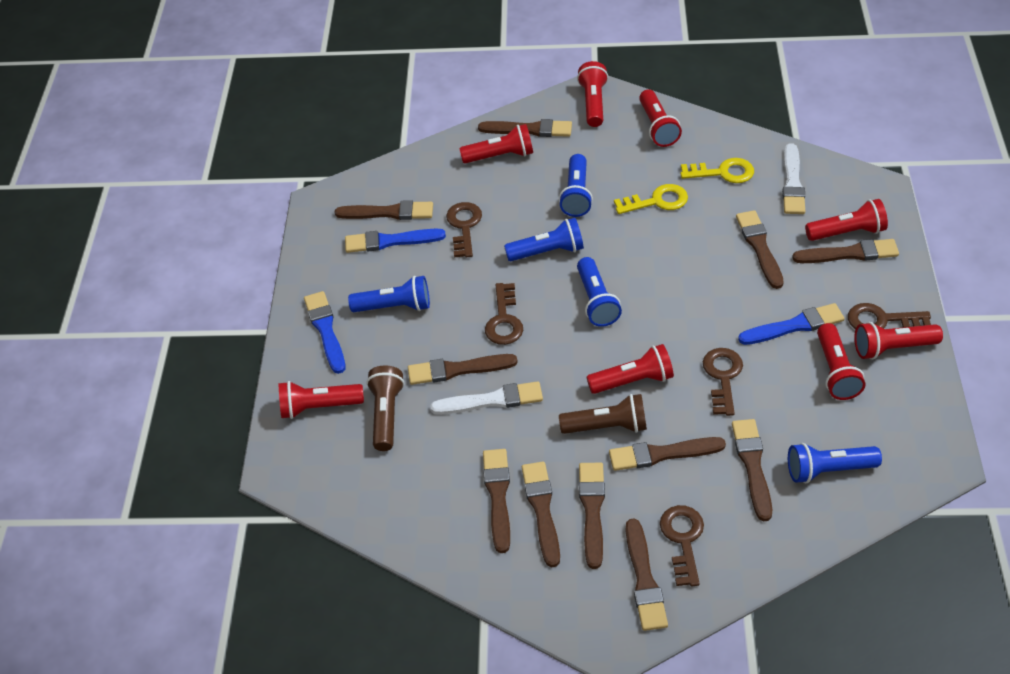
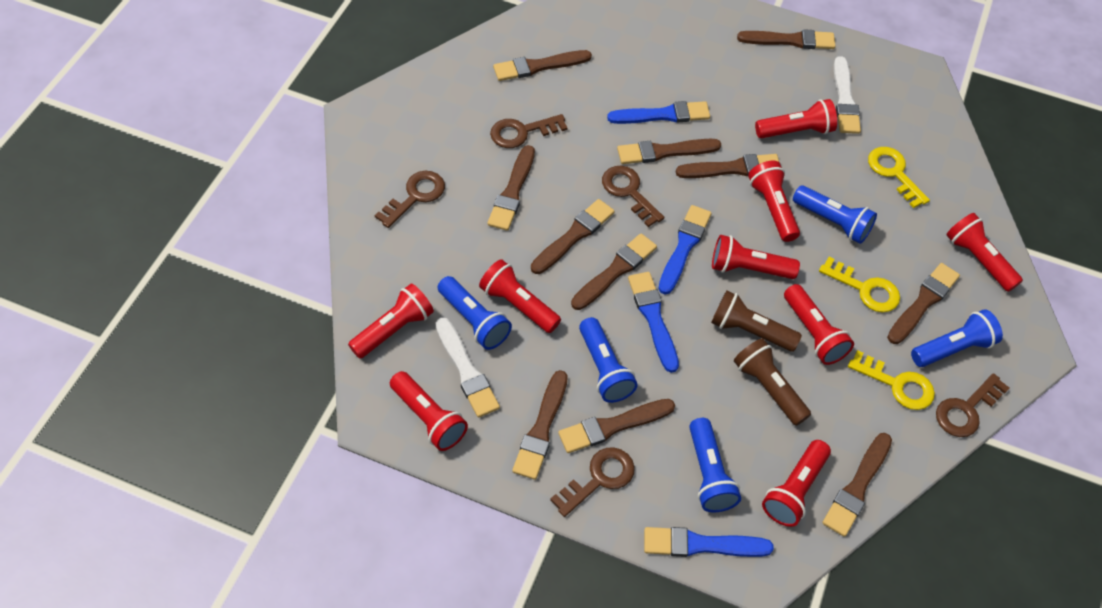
blue brush: 3 -> 4
red flashlight: 8 -> 9
yellow key: 2 -> 3

